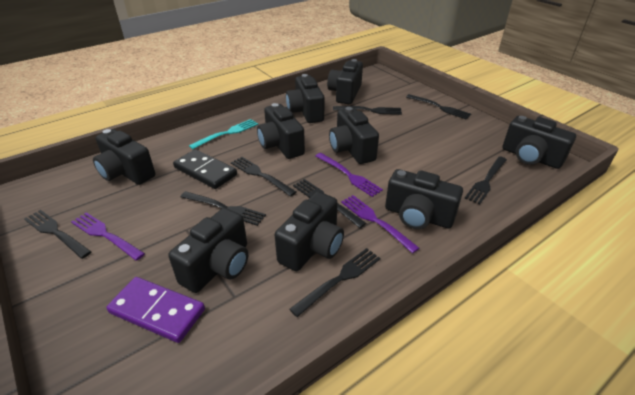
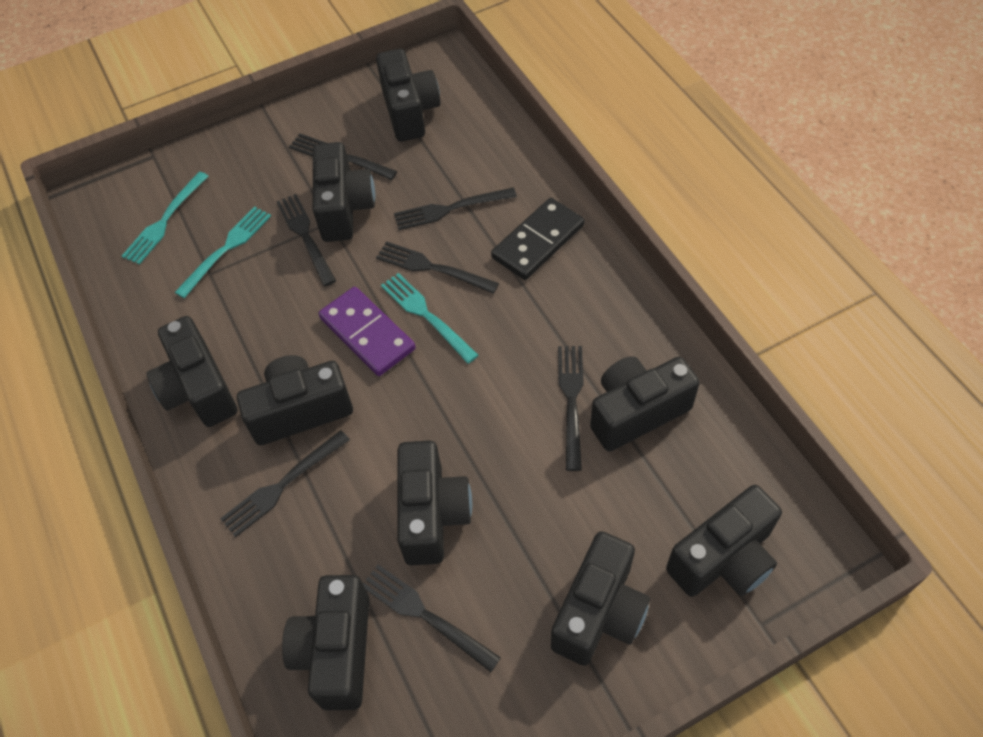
black fork: 8 -> 7
purple fork: 3 -> 0
turquoise fork: 1 -> 3

